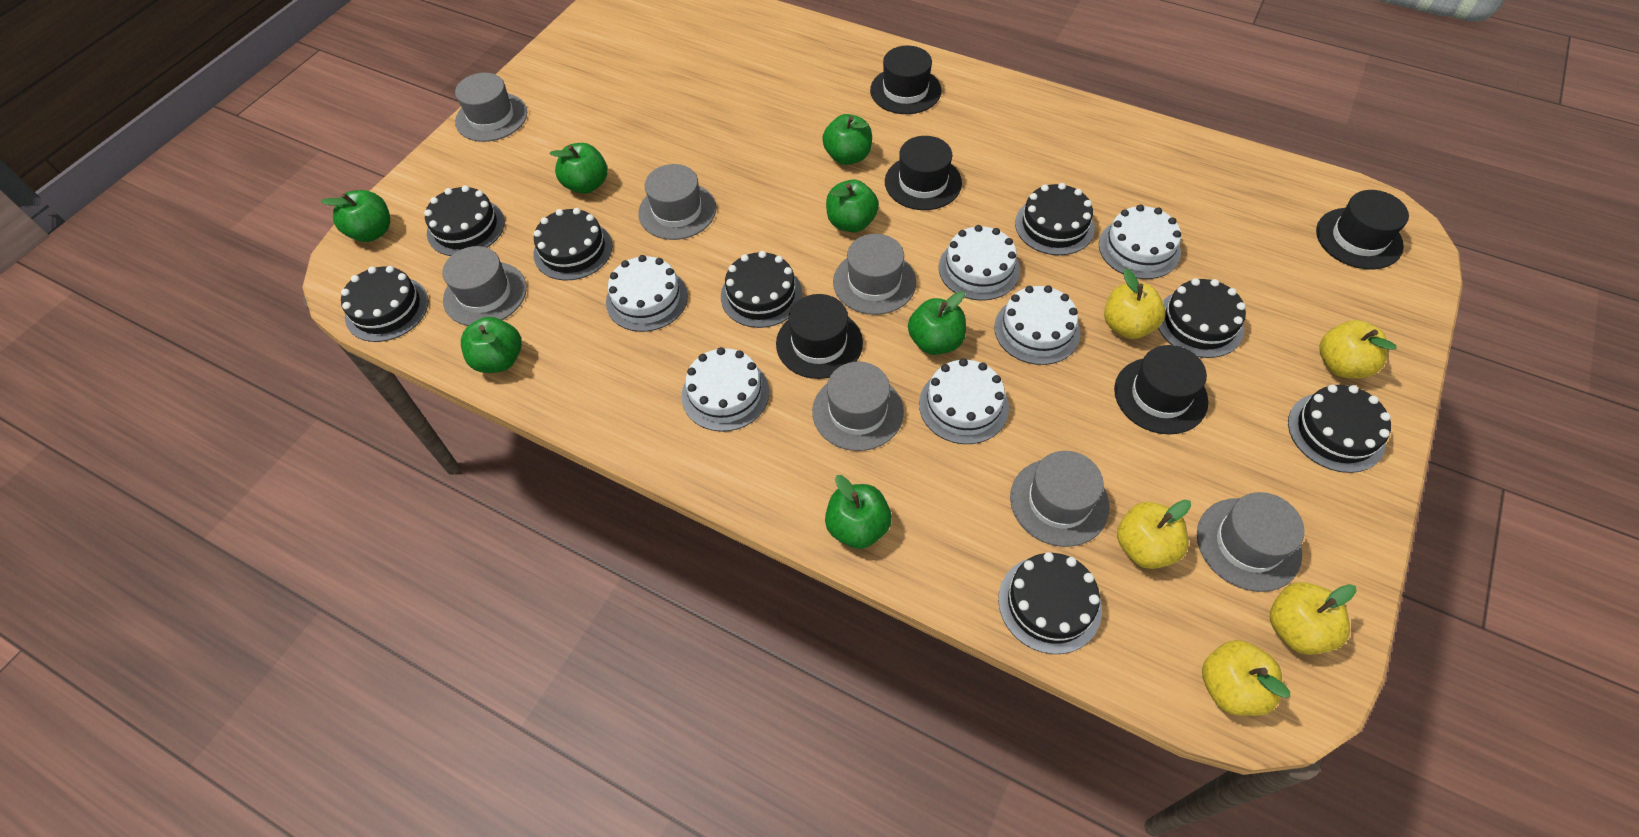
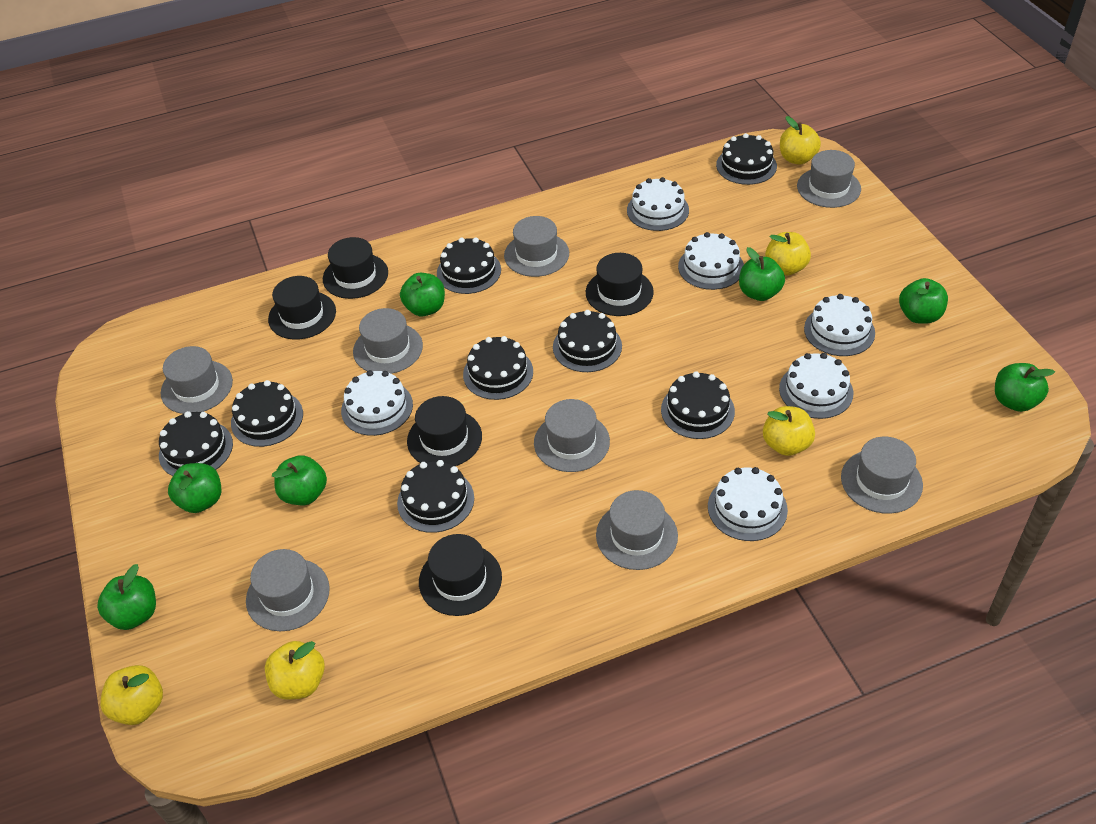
grey hat: 7 -> 8

